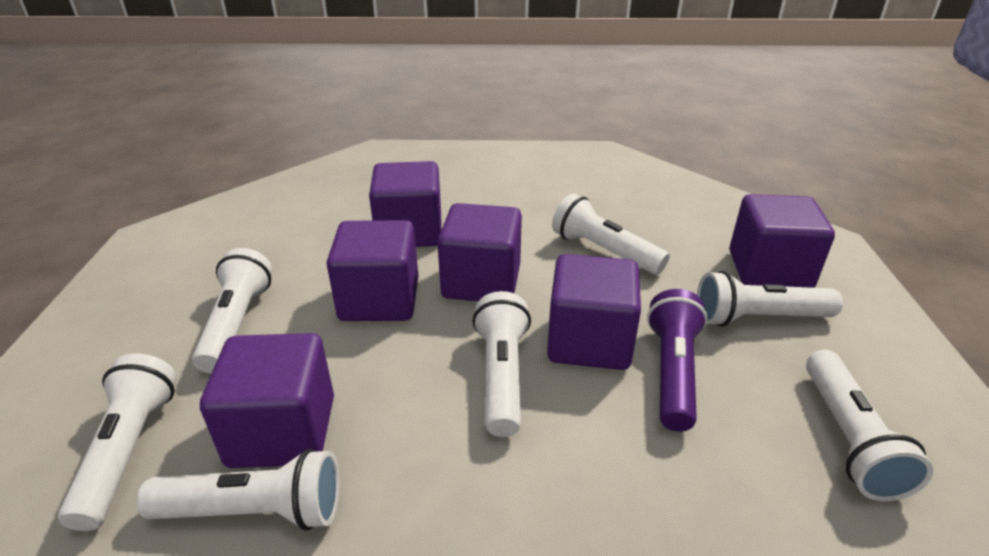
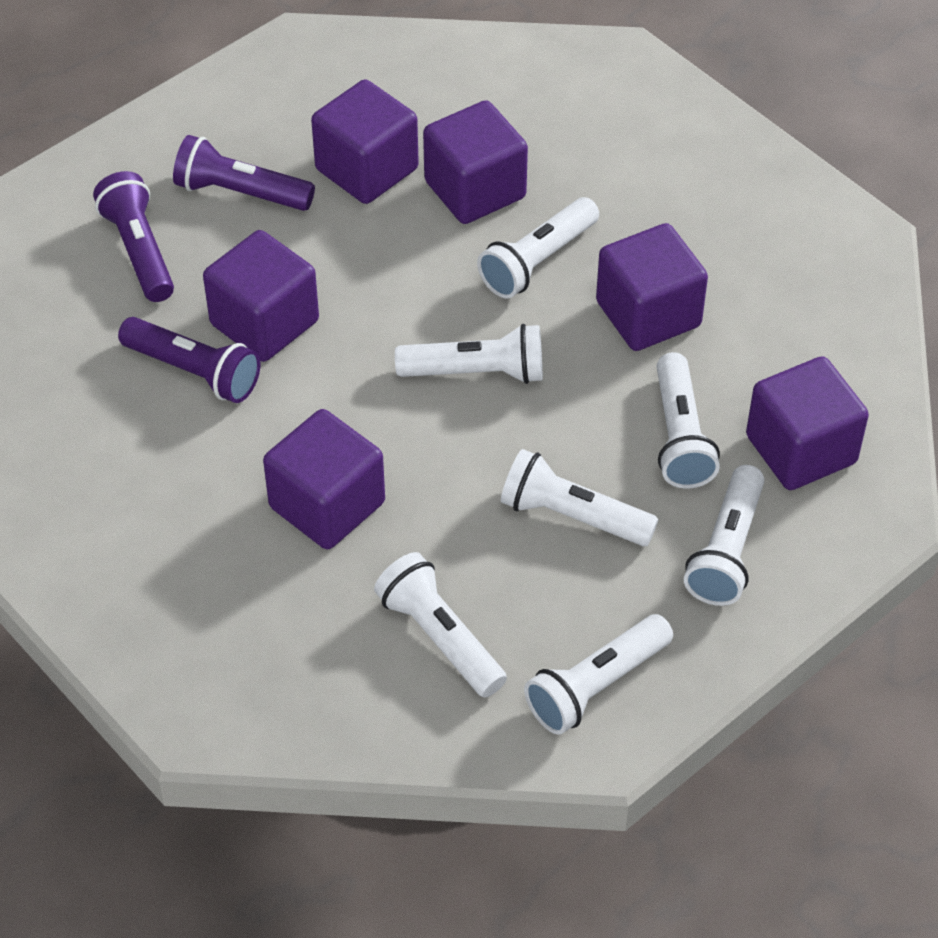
purple flashlight: 1 -> 3

